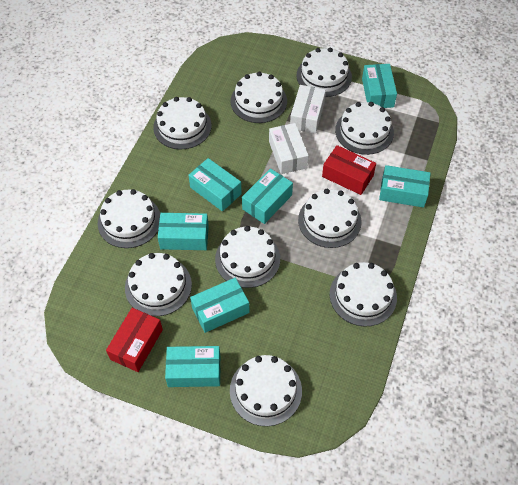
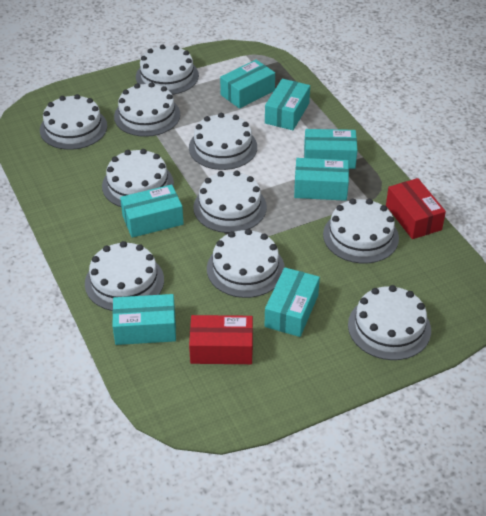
white box: 2 -> 0

